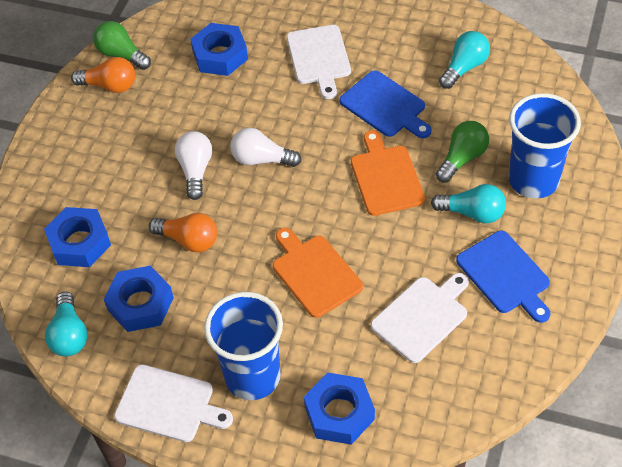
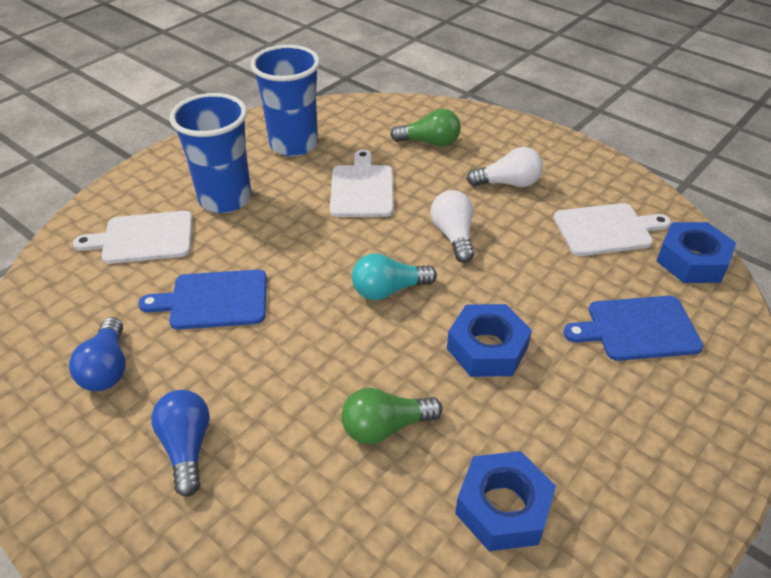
blue light bulb: 0 -> 2
blue nut: 4 -> 3
orange cutting board: 2 -> 0
orange light bulb: 2 -> 0
turquoise light bulb: 3 -> 1

